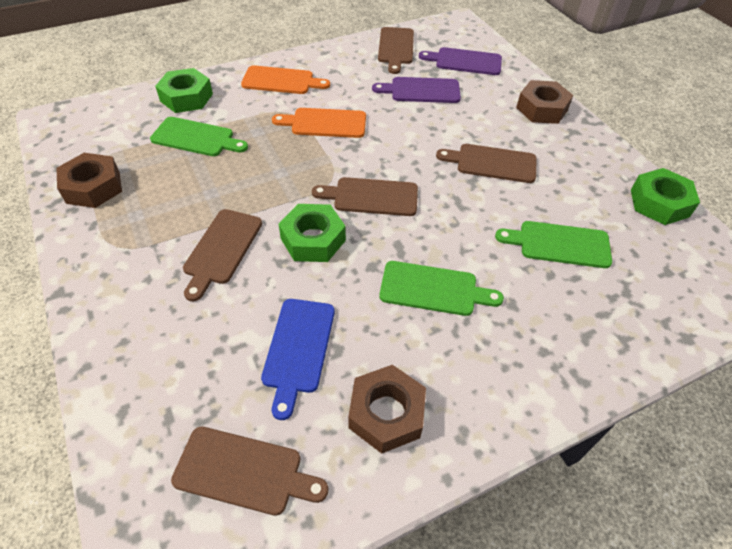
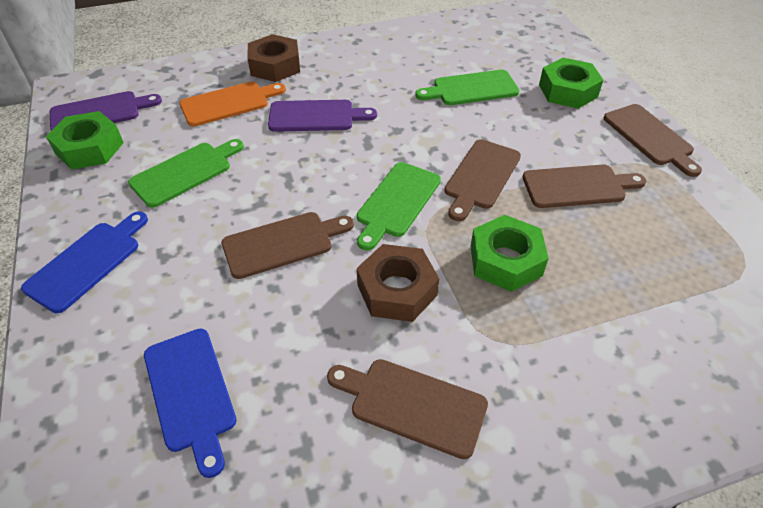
blue cutting board: 1 -> 2
brown nut: 3 -> 2
orange cutting board: 2 -> 1

